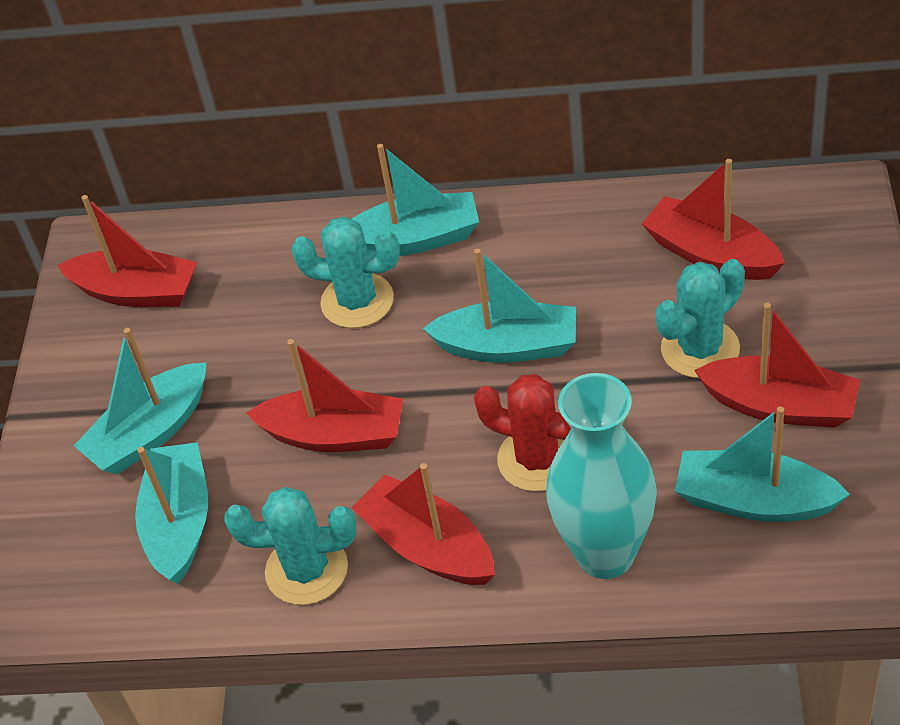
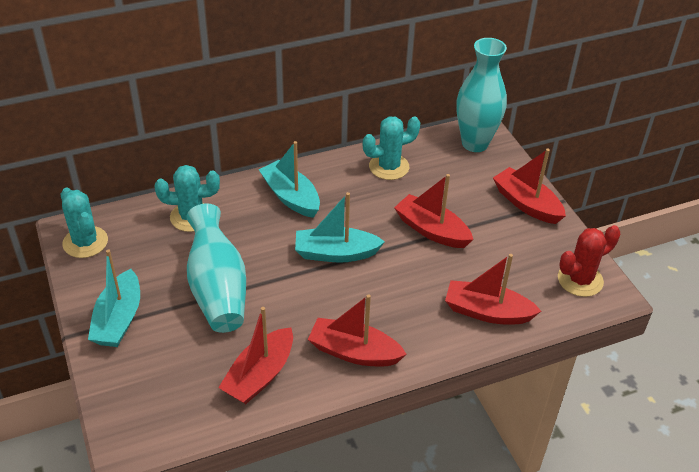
turquoise boat: 5 -> 3
turquoise vase: 1 -> 2

